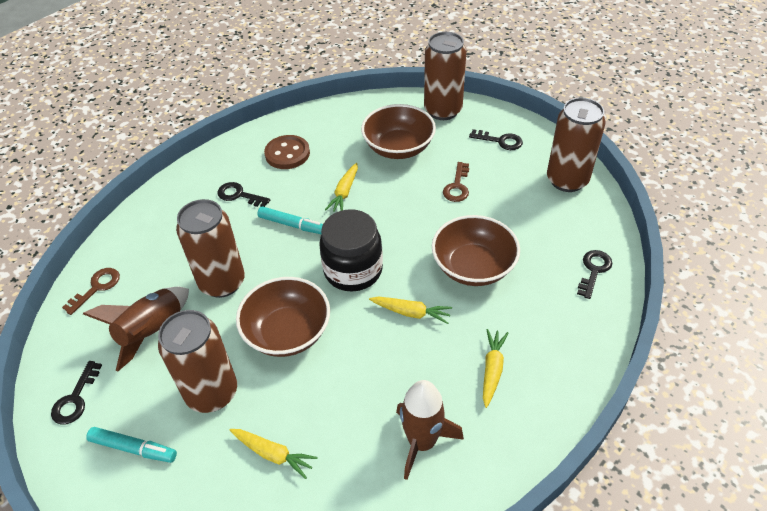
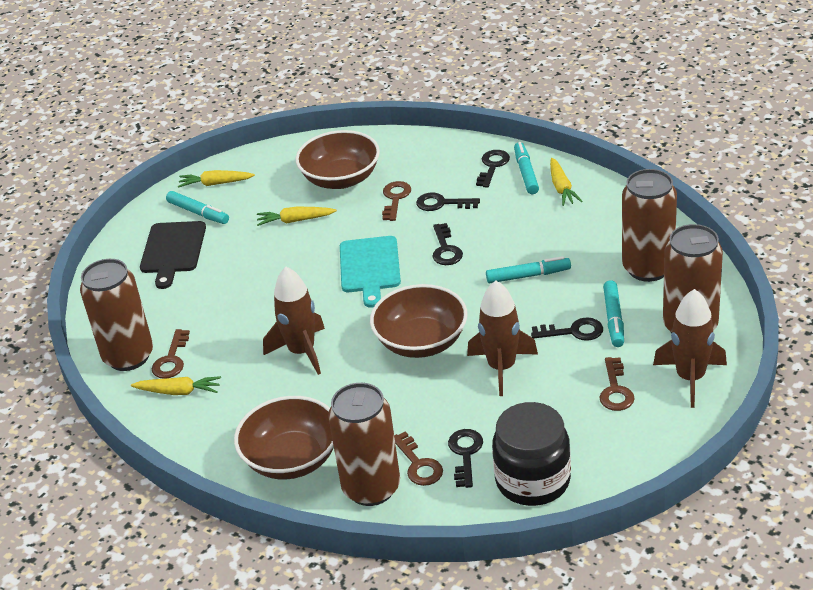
black cutting board: 0 -> 1
black key: 4 -> 5
brown button: 1 -> 0
brown key: 2 -> 4
brown rocket: 2 -> 3
turquoise cutting board: 0 -> 1
turquoise marker: 2 -> 4

